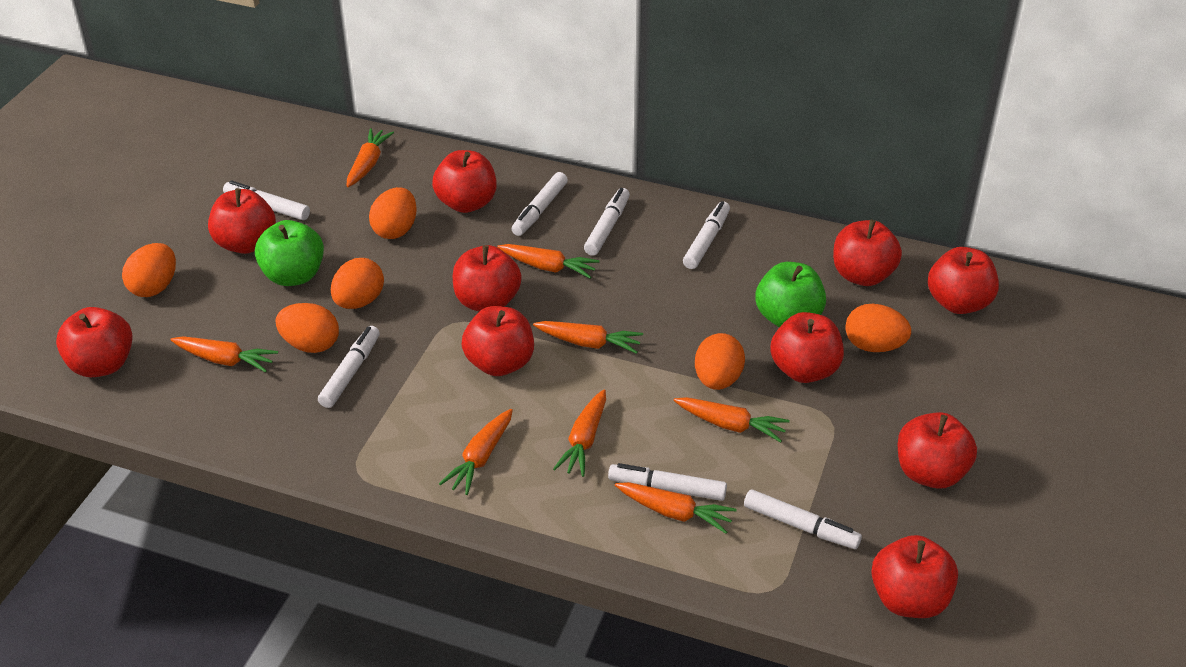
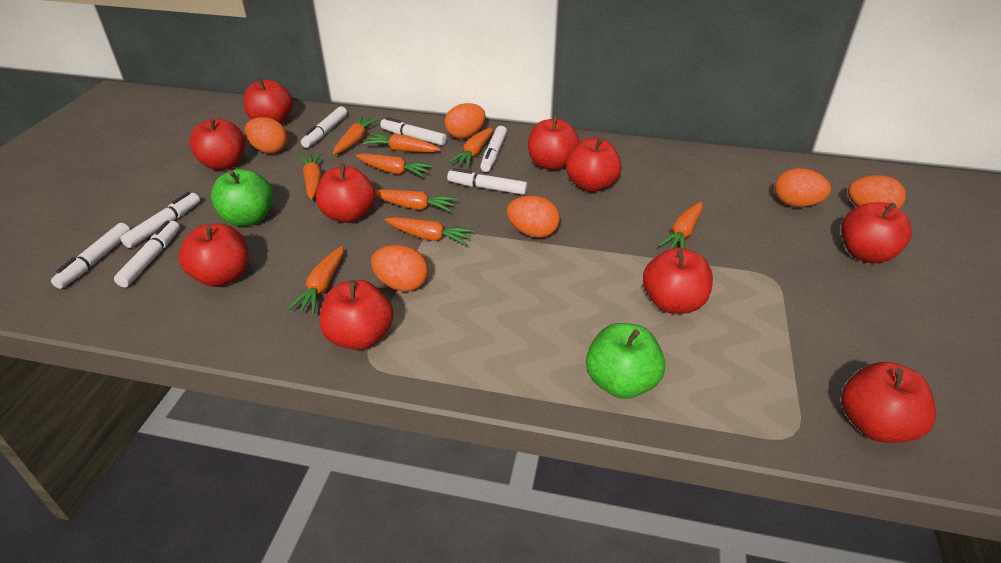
orange carrot: 8 -> 9

